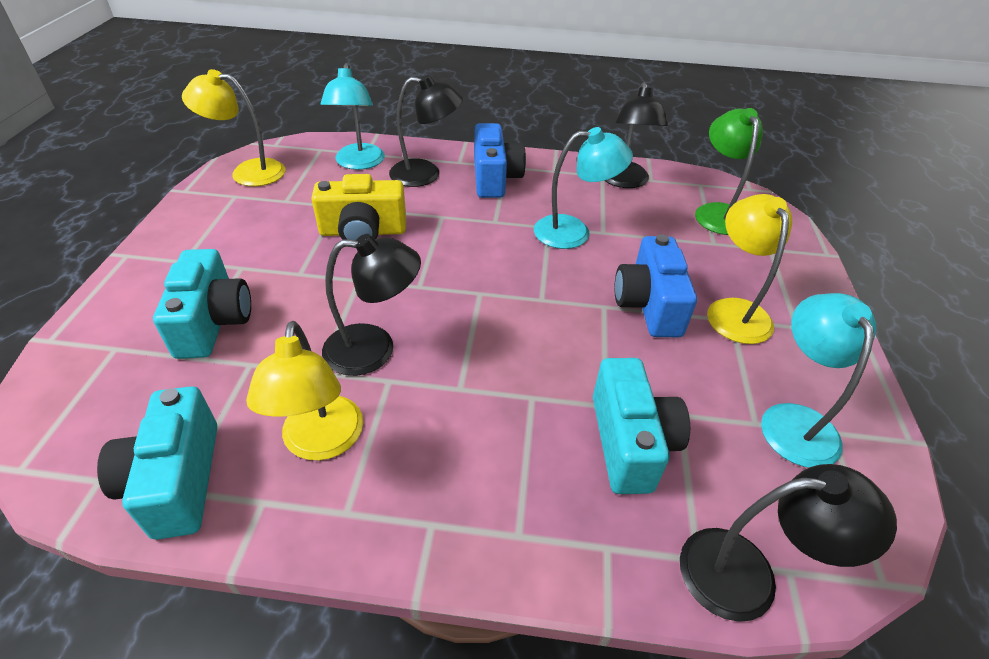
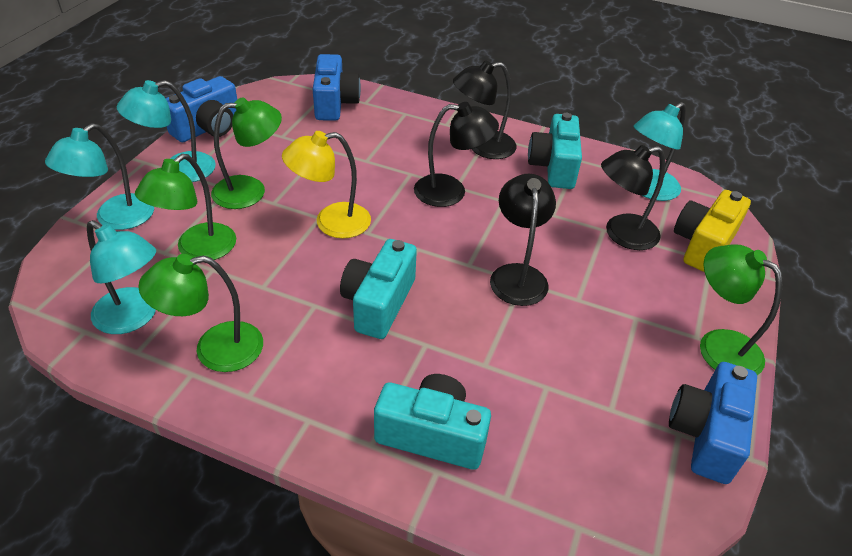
blue camera: 2 -> 3
green lamp: 1 -> 4
turquoise lamp: 3 -> 4
yellow lamp: 3 -> 1

